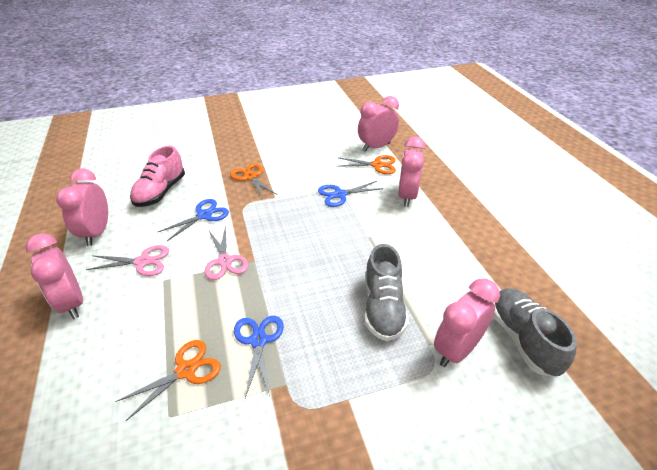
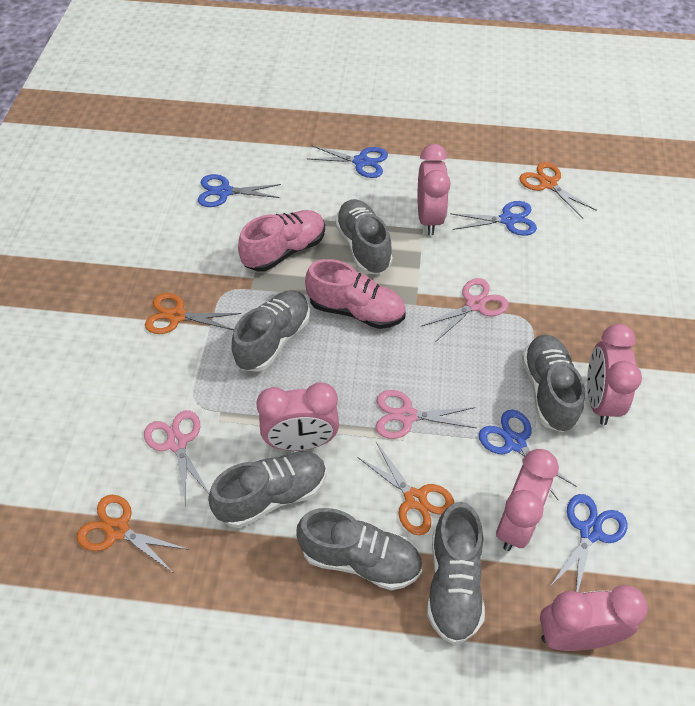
blue scissors: 3 -> 5
grey shoe: 2 -> 6
orange scissors: 3 -> 4
pink scissors: 2 -> 3
pink shoe: 1 -> 2

